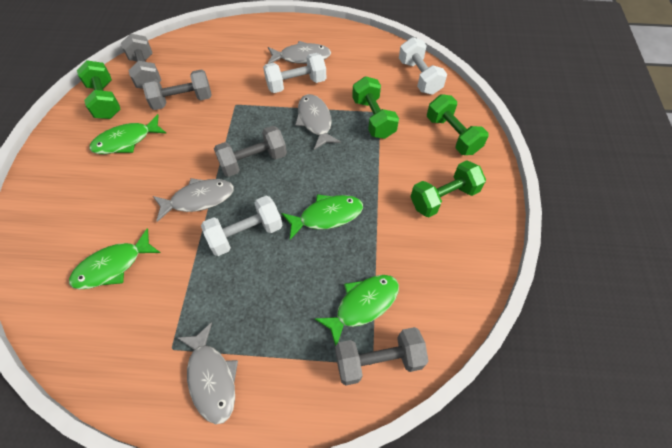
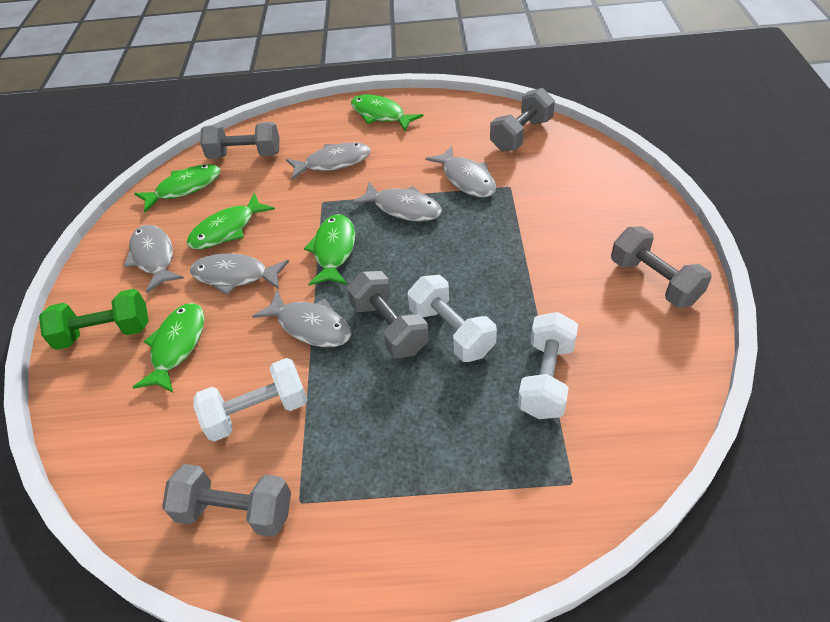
green dumbbell: 4 -> 1
green fish: 4 -> 5
grey dumbbell: 4 -> 5
grey fish: 4 -> 6

